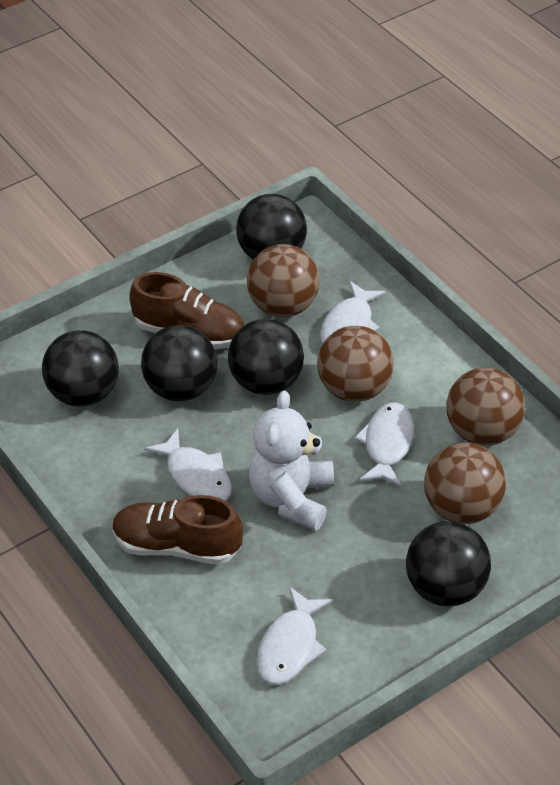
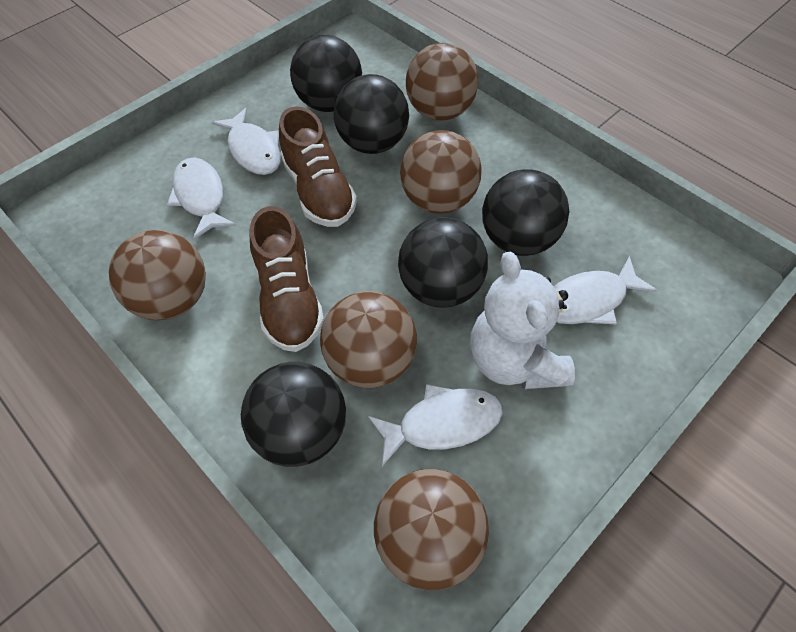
brown ball: 4 -> 5

